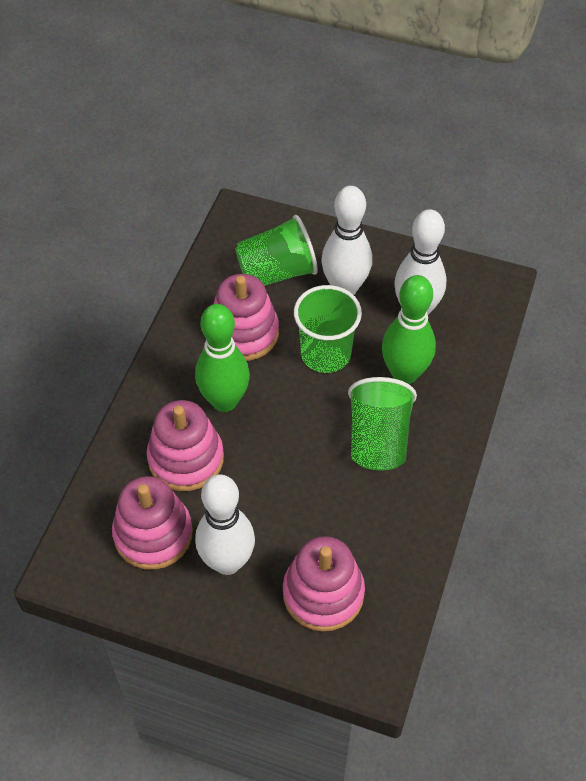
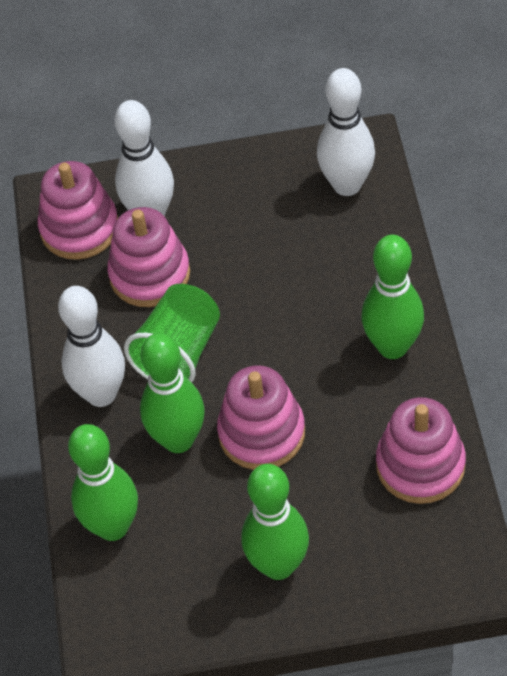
green bowling pin: 2 -> 4
green cup: 3 -> 1

